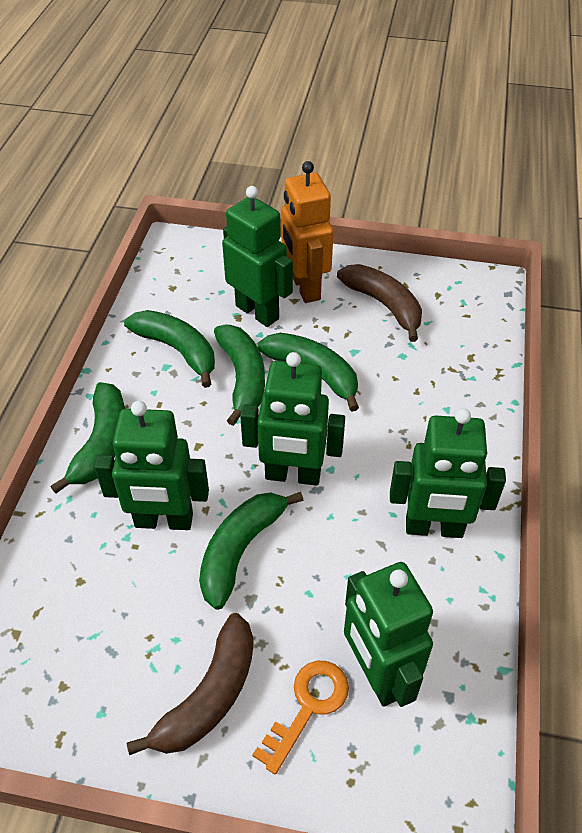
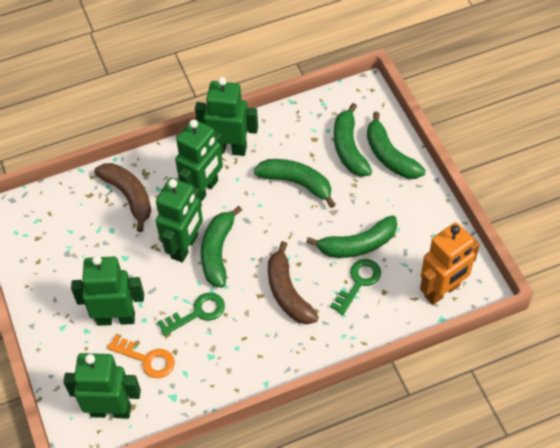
green key: 0 -> 2

